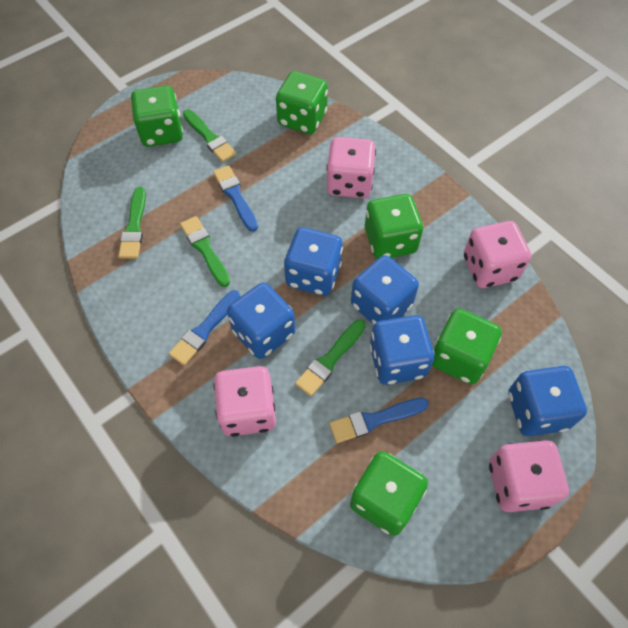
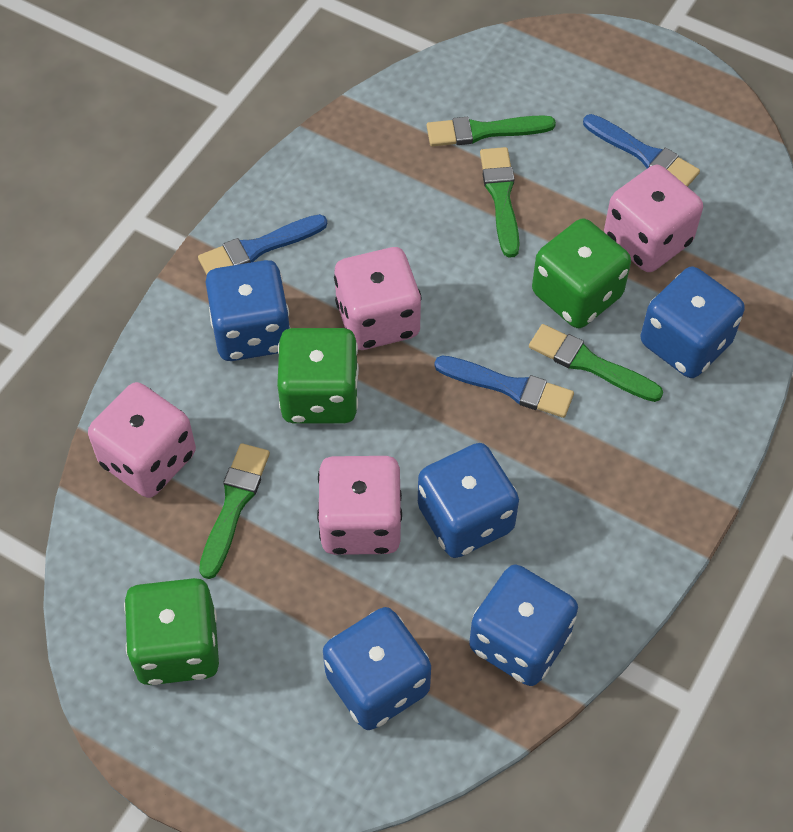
green dice: 5 -> 3

